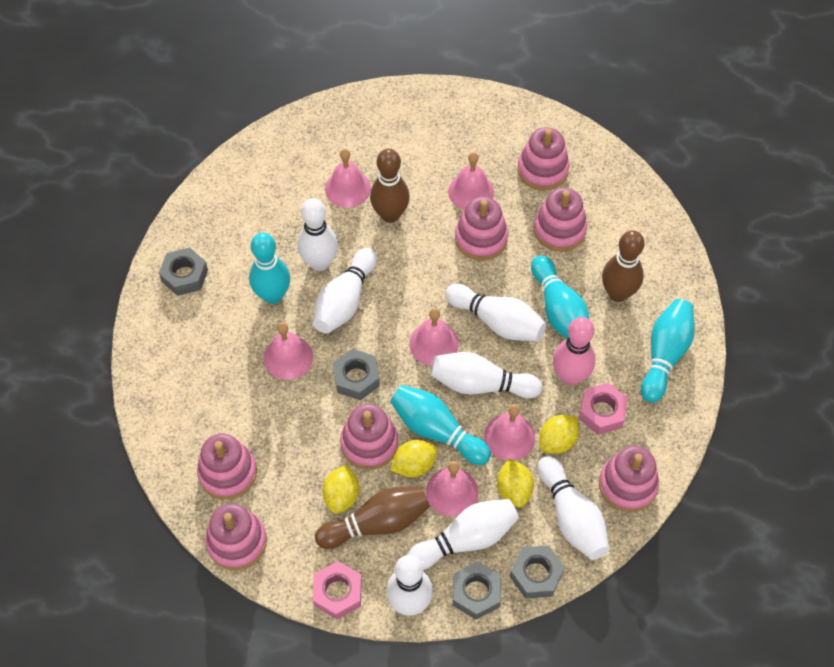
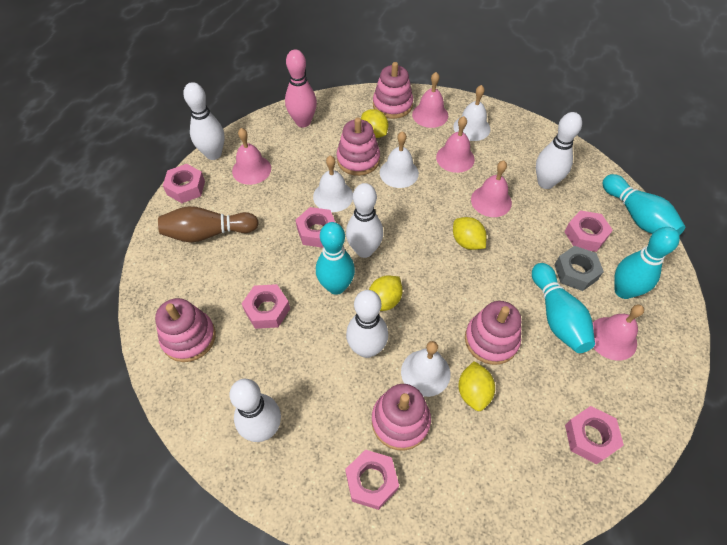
brown bowling pin: 3 -> 1
grey nut: 4 -> 1
pink bell: 6 -> 5
pink nut: 2 -> 6
pink stacking toy: 7 -> 5
white bell: 0 -> 4
white bowling pin: 7 -> 5

